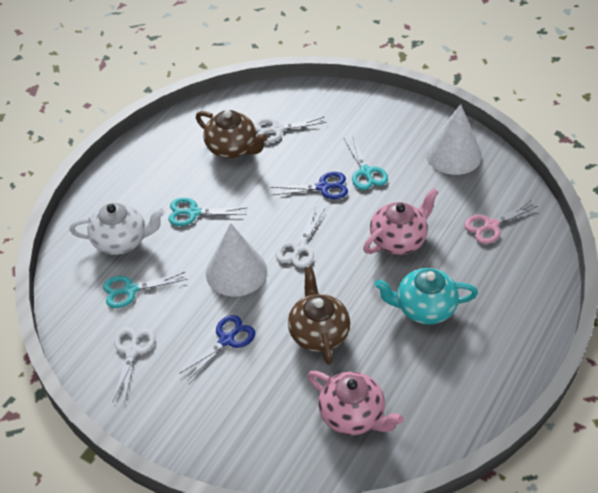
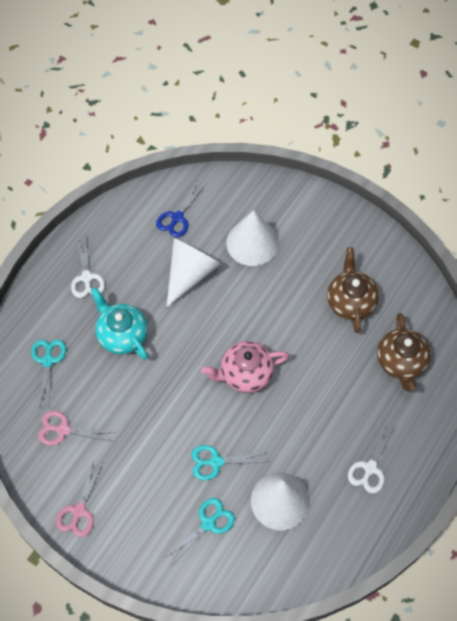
blue scissors: 2 -> 1
pink scissors: 1 -> 2
pink teapot: 2 -> 1
white cone: 2 -> 3
white scissors: 3 -> 2
white teapot: 1 -> 0

